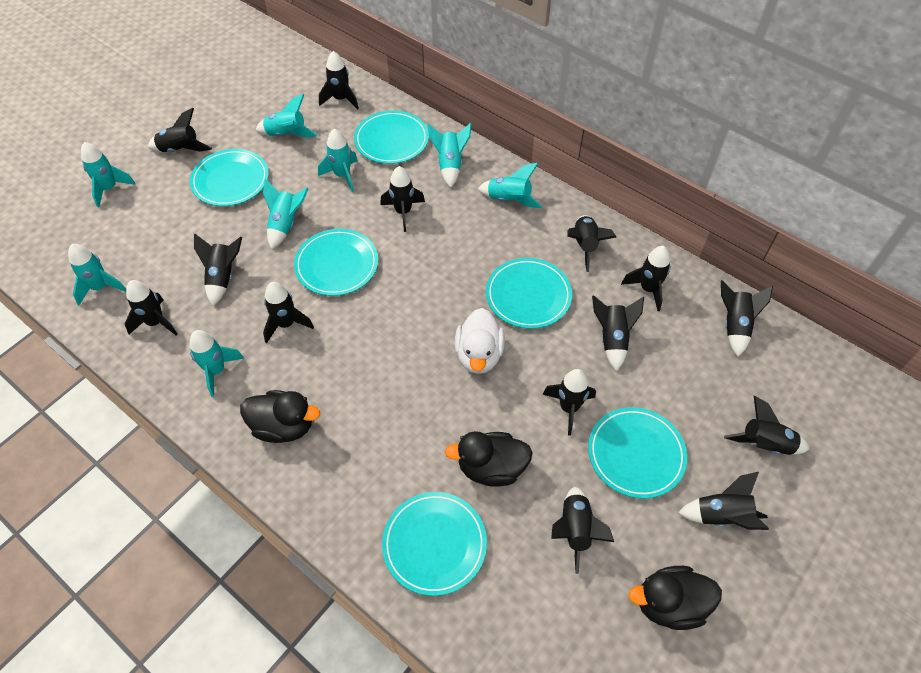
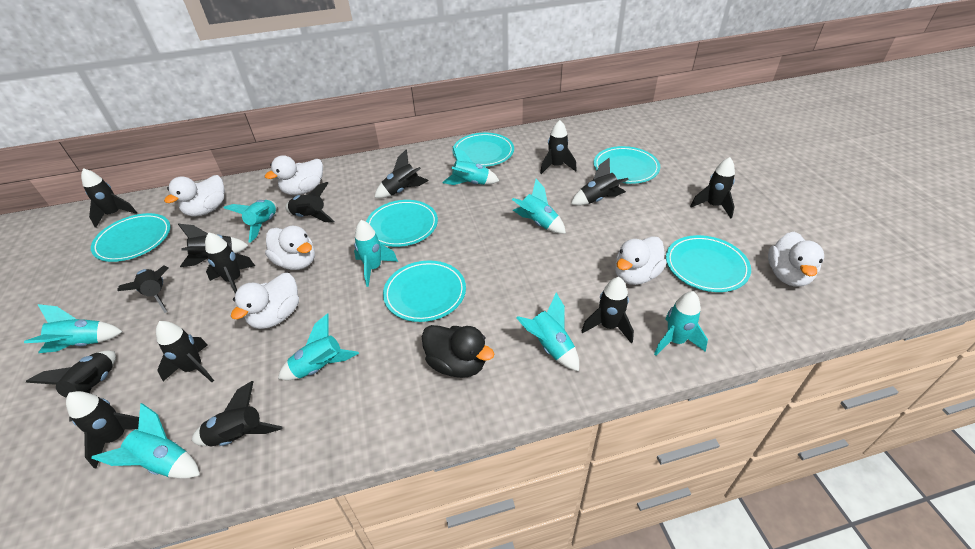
black duck: 3 -> 1
turquoise rocket: 8 -> 9
white duck: 1 -> 6

